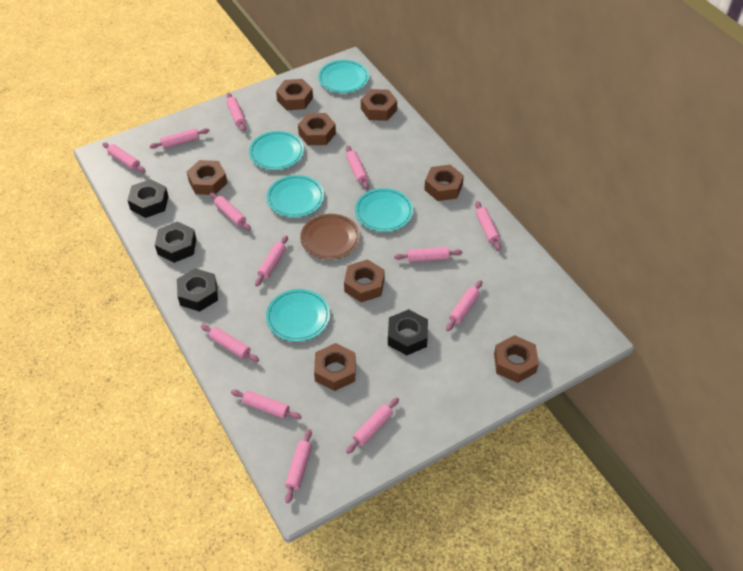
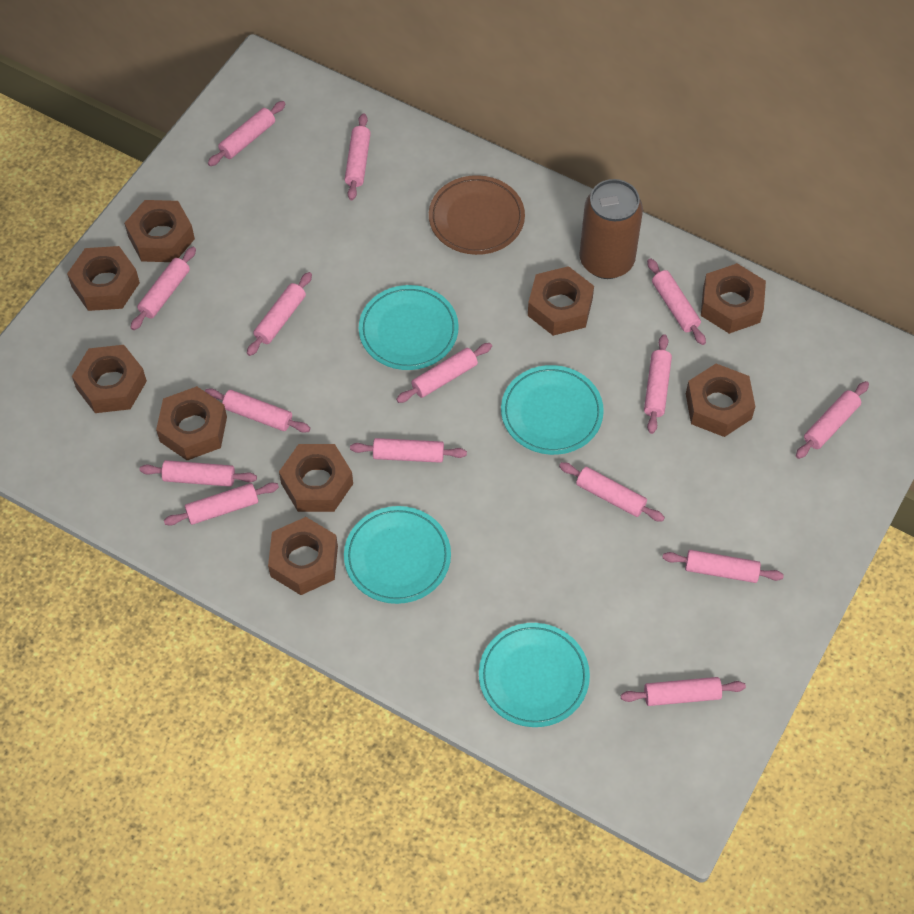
black nut: 4 -> 0
brown can: 0 -> 1
brown nut: 8 -> 9
pink rolling pin: 13 -> 15
turquoise plate: 5 -> 4

